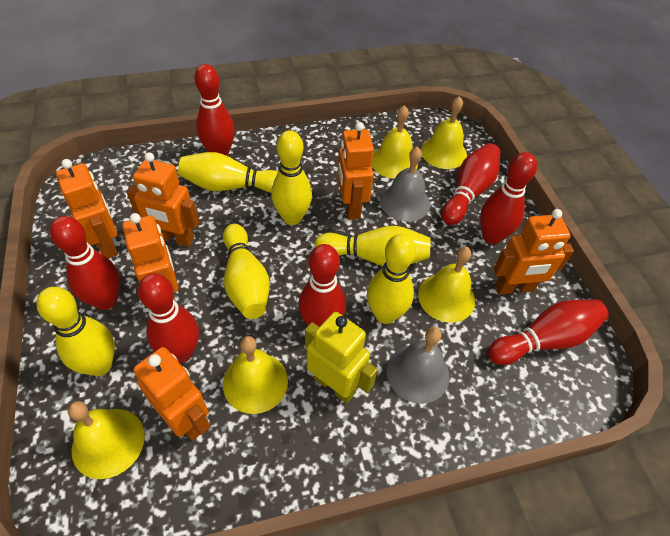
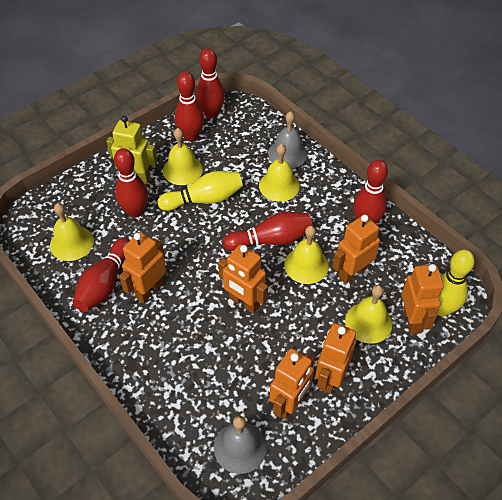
red bowling pin: 7 -> 6
yellow bowling pin: 6 -> 2

